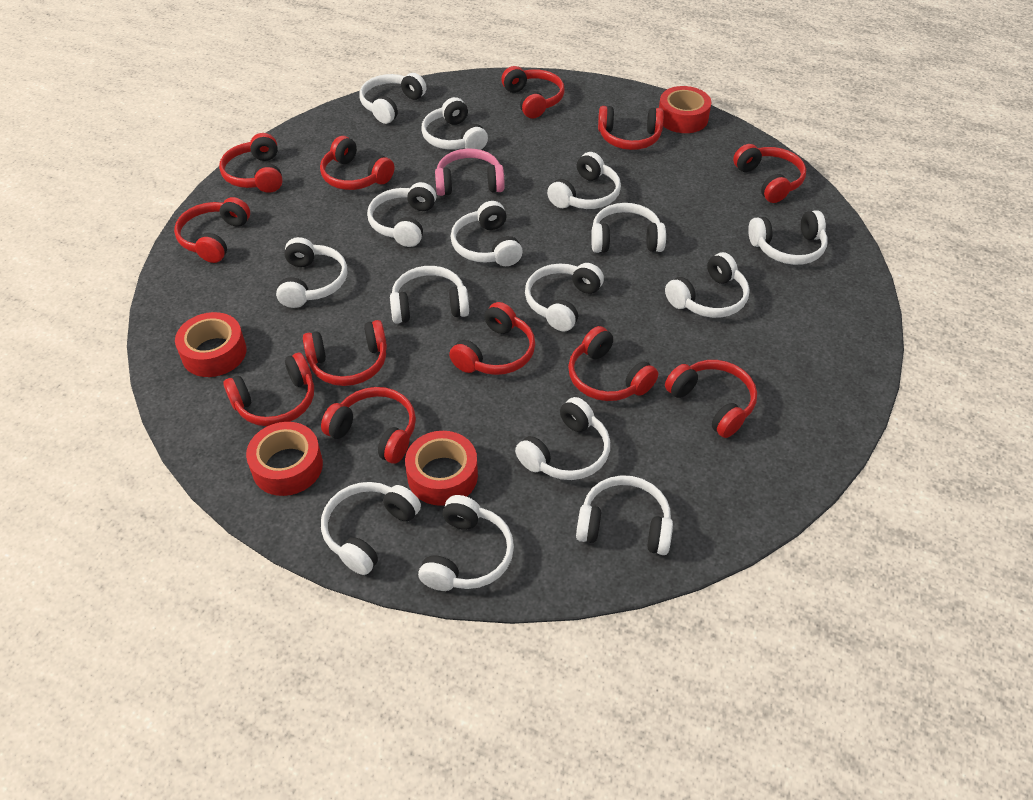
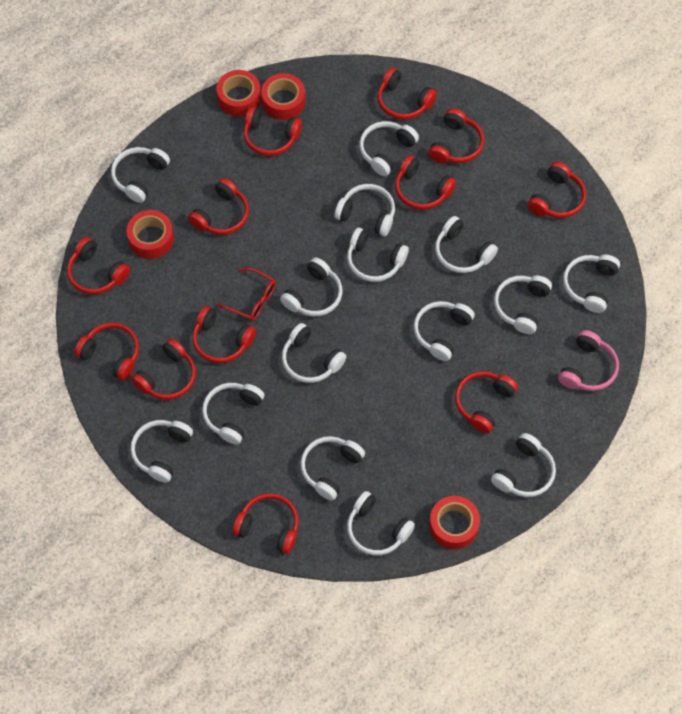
red glasses: 0 -> 1

